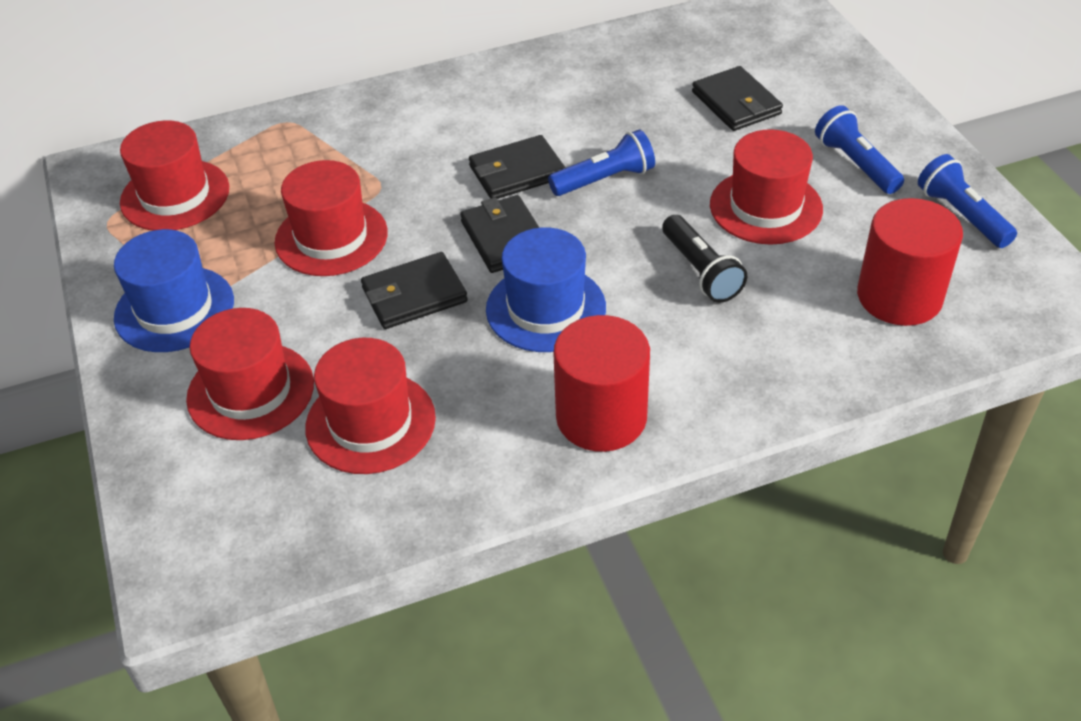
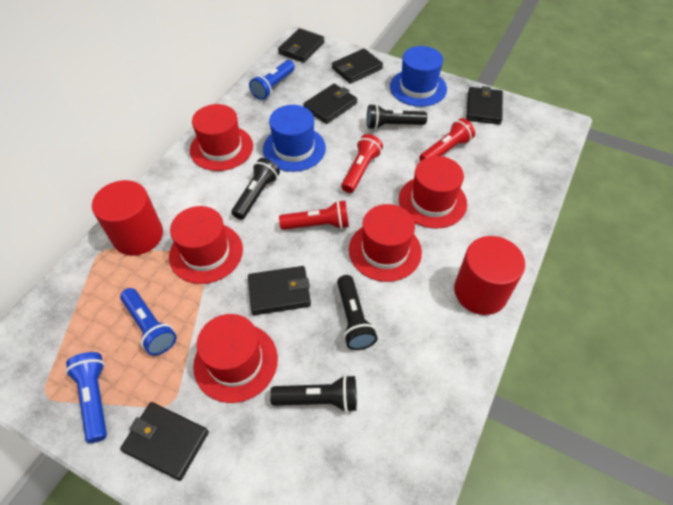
black flashlight: 1 -> 4
black wallet: 4 -> 6
red flashlight: 0 -> 3

